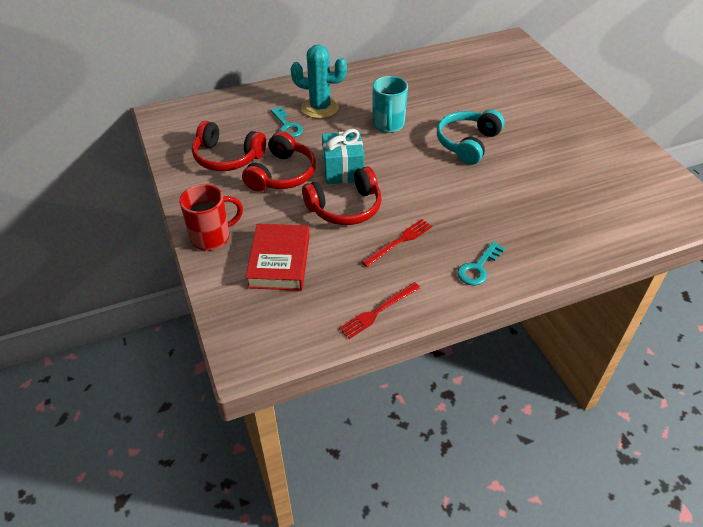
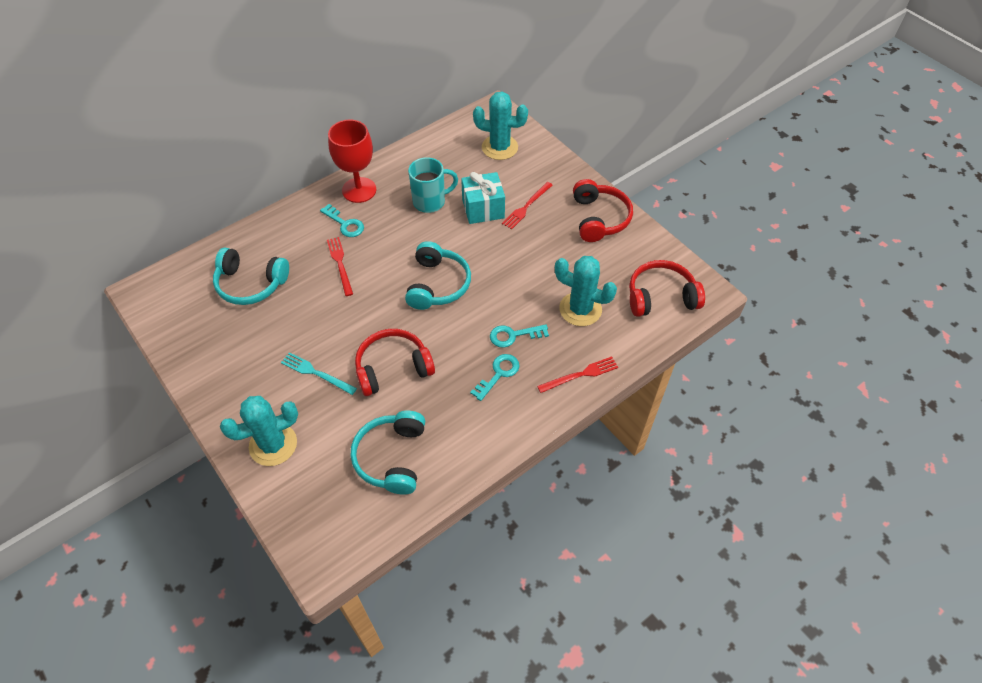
red book: 1 -> 0
red fork: 2 -> 3
red goblet: 0 -> 1
red mug: 1 -> 0
turquoise cactus: 1 -> 3
turquoise fork: 0 -> 1
turquoise headphones: 1 -> 3
turquoise key: 2 -> 3

